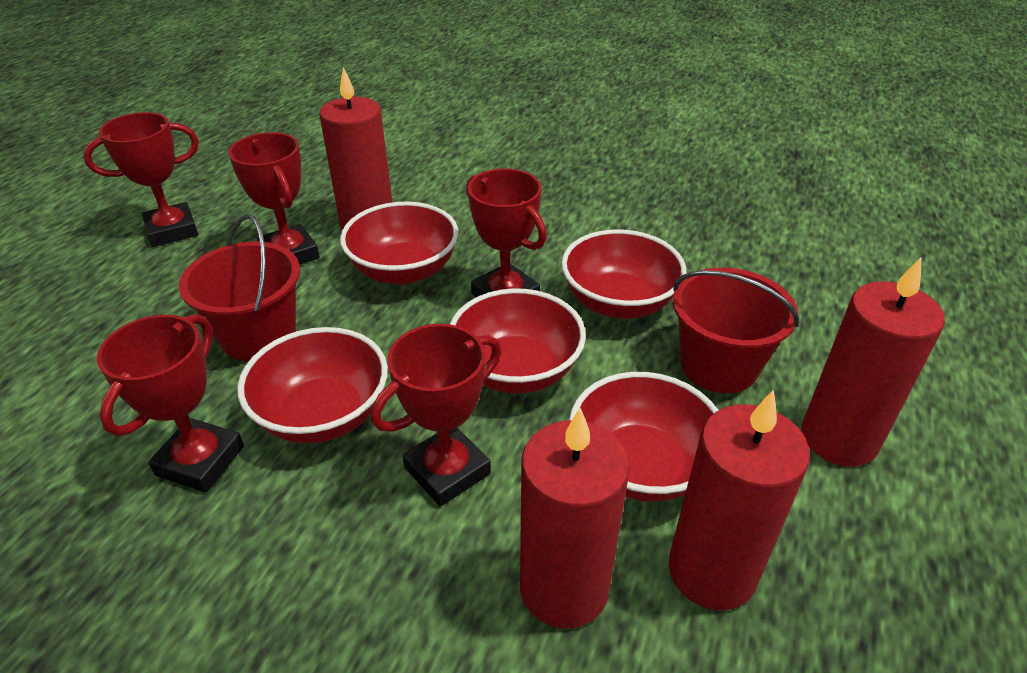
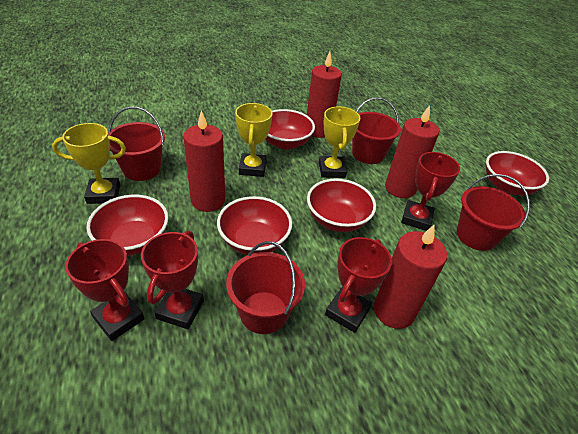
red bucket: 2 -> 4
red trophy: 5 -> 4
yellow trophy: 0 -> 3

